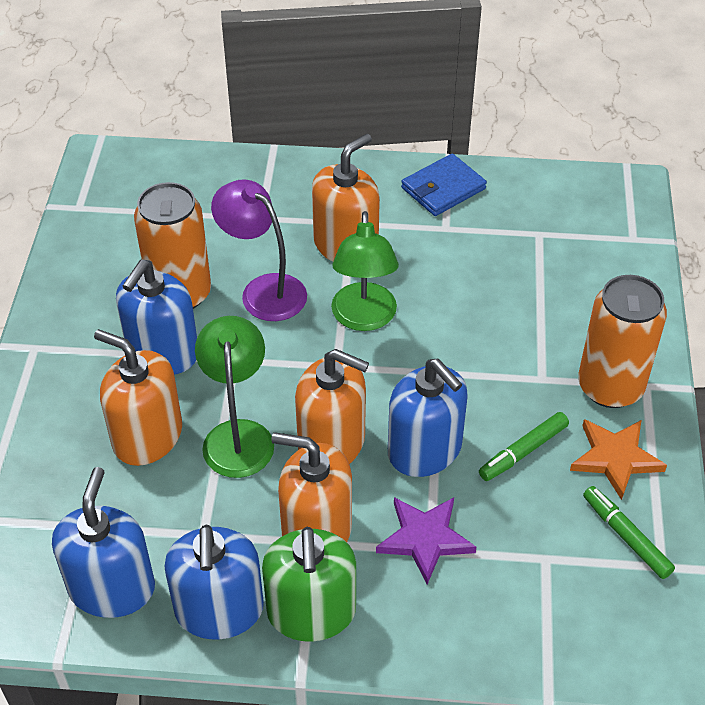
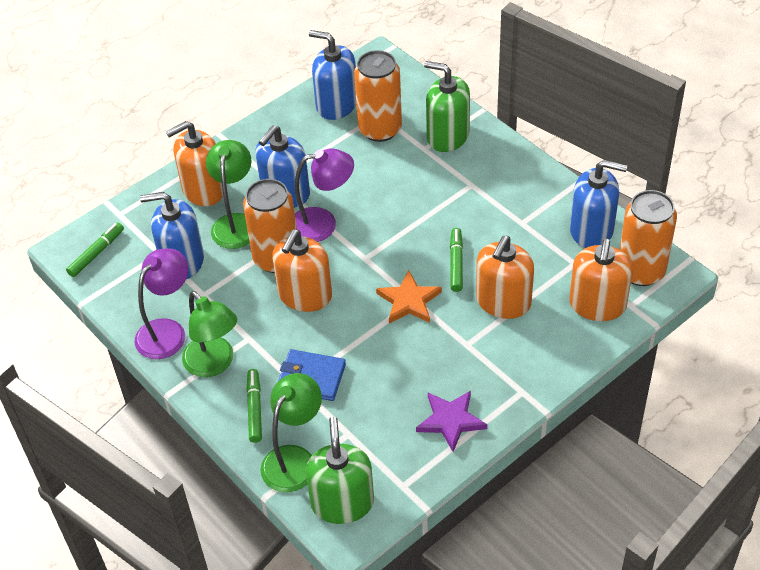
green lamp: 2 -> 3
green marker: 2 -> 3
green soap dispenser: 1 -> 2
orange can: 2 -> 3
purple lamp: 1 -> 2

